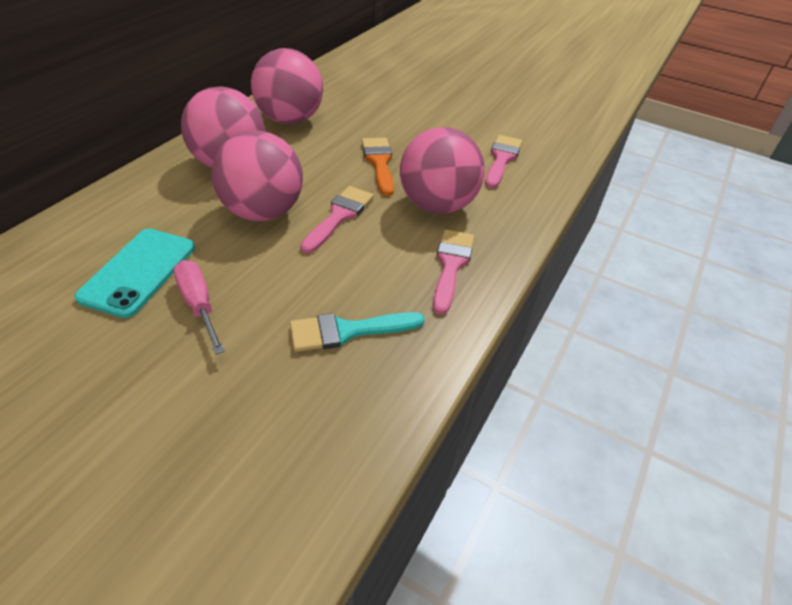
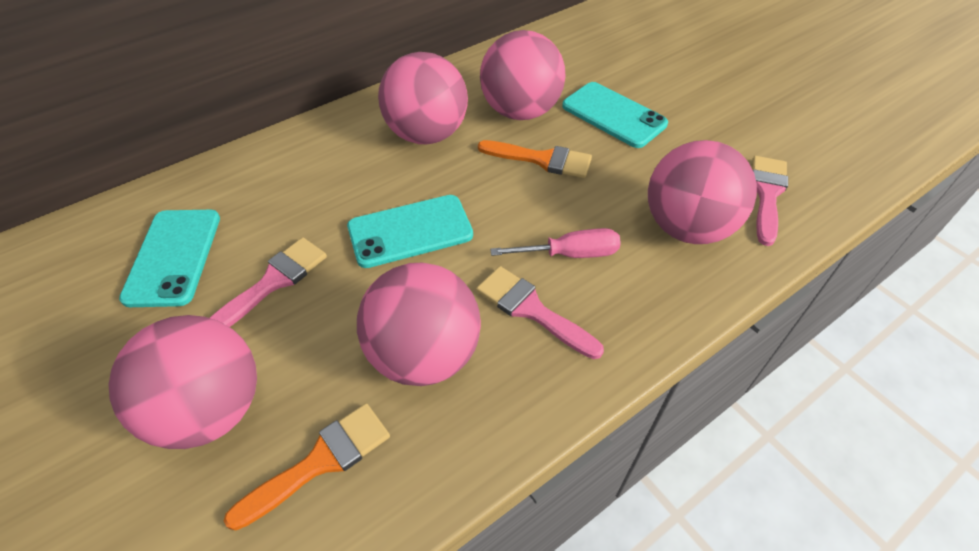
orange brush: 1 -> 2
pink ball: 4 -> 5
turquoise brush: 1 -> 0
turquoise phone: 1 -> 3

